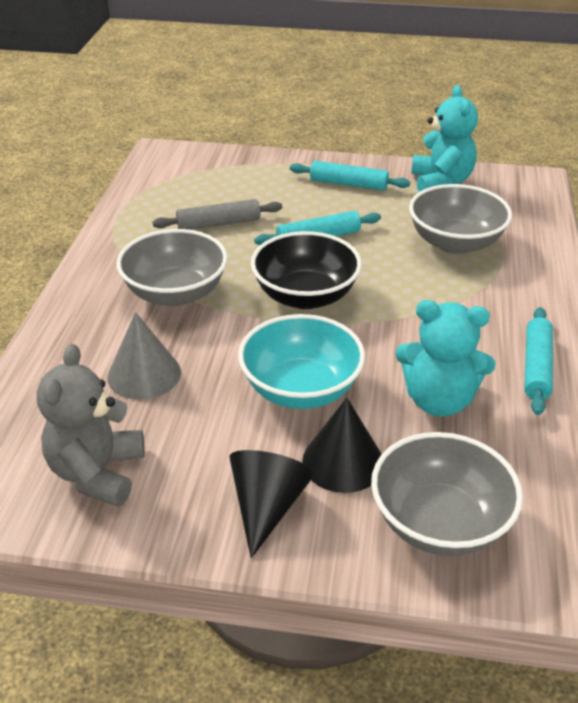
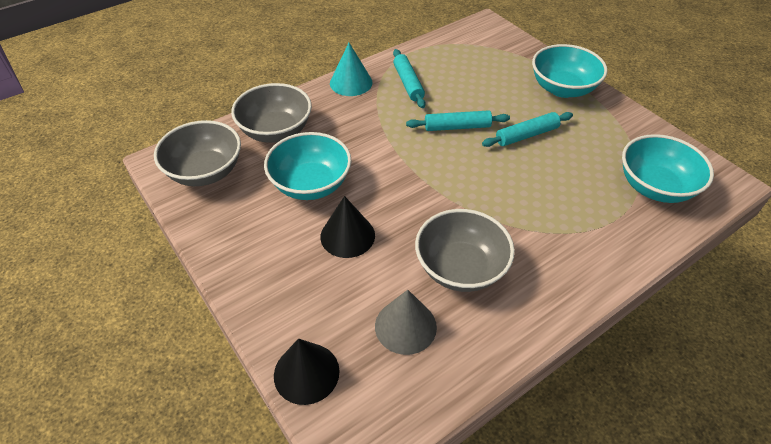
black bowl: 1 -> 0
grey rolling pin: 1 -> 0
grey teddy bear: 1 -> 0
turquoise bowl: 1 -> 3
turquoise cone: 0 -> 1
turquoise teddy bear: 2 -> 0

